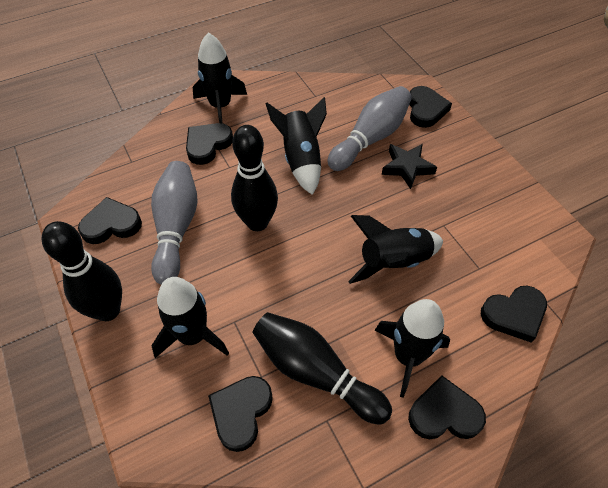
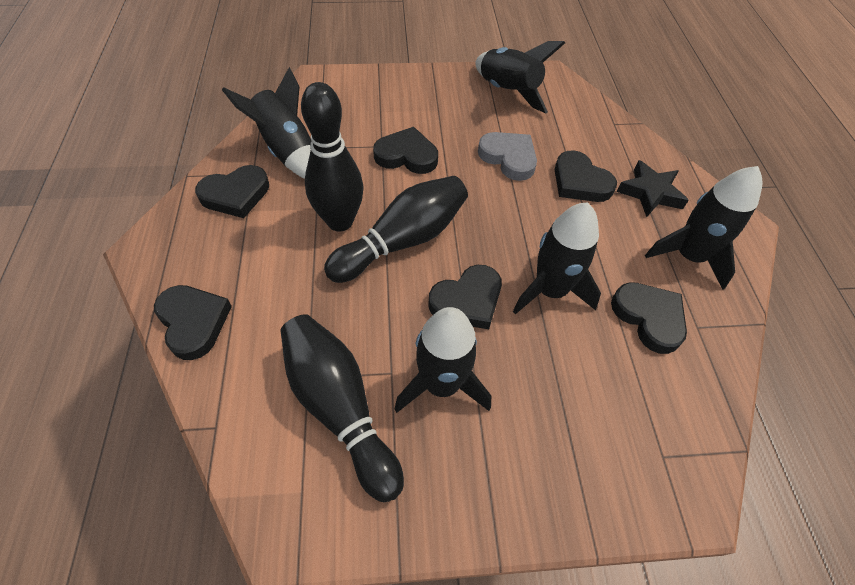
grey bowling pin: 2 -> 0
grey heart: 0 -> 1

